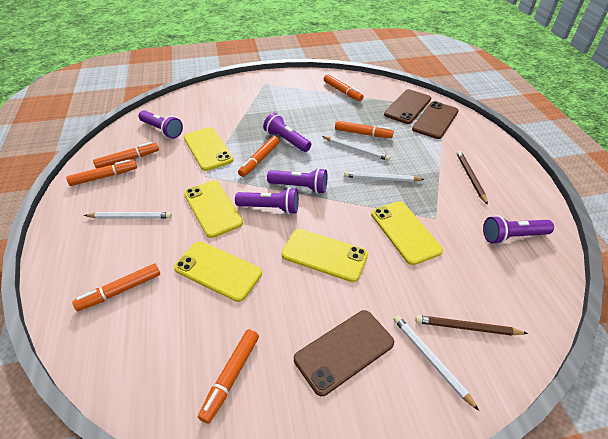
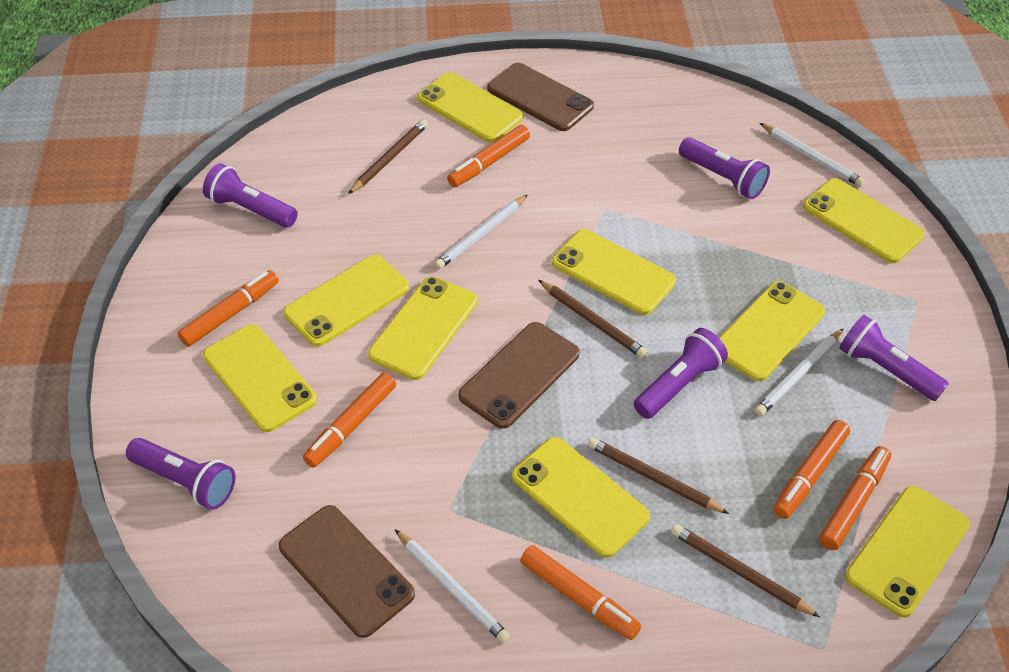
brown pencil: 2 -> 4
orange marker: 7 -> 6
yellow phone: 5 -> 9

